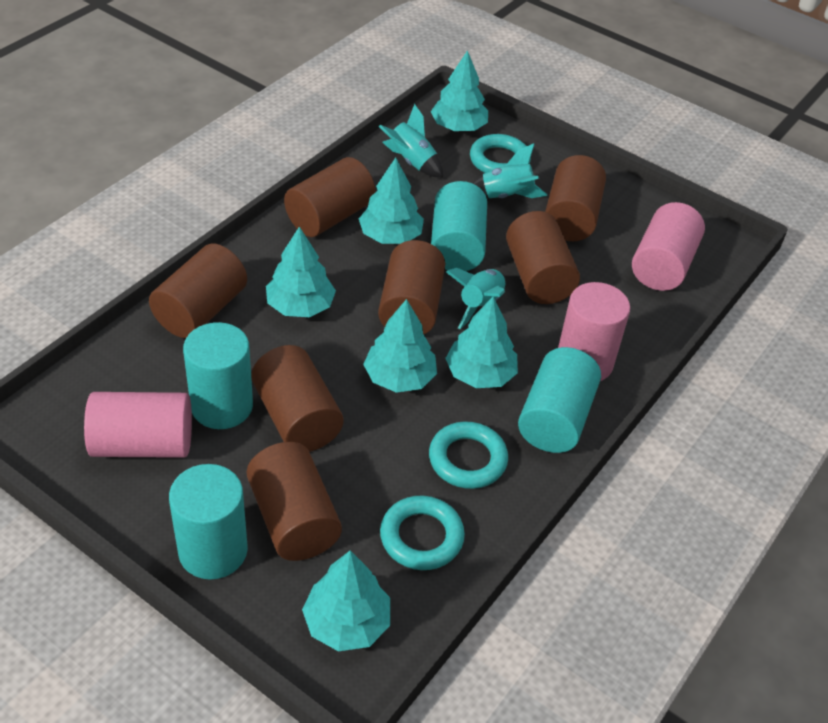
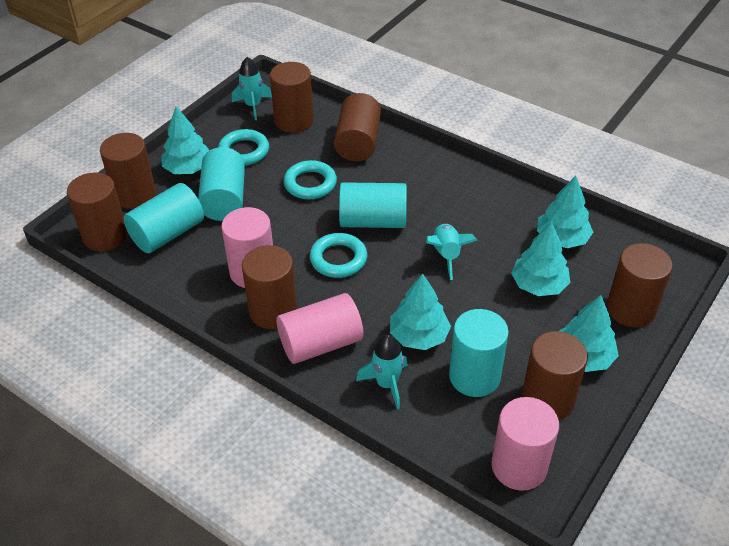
turquoise tree: 6 -> 5

